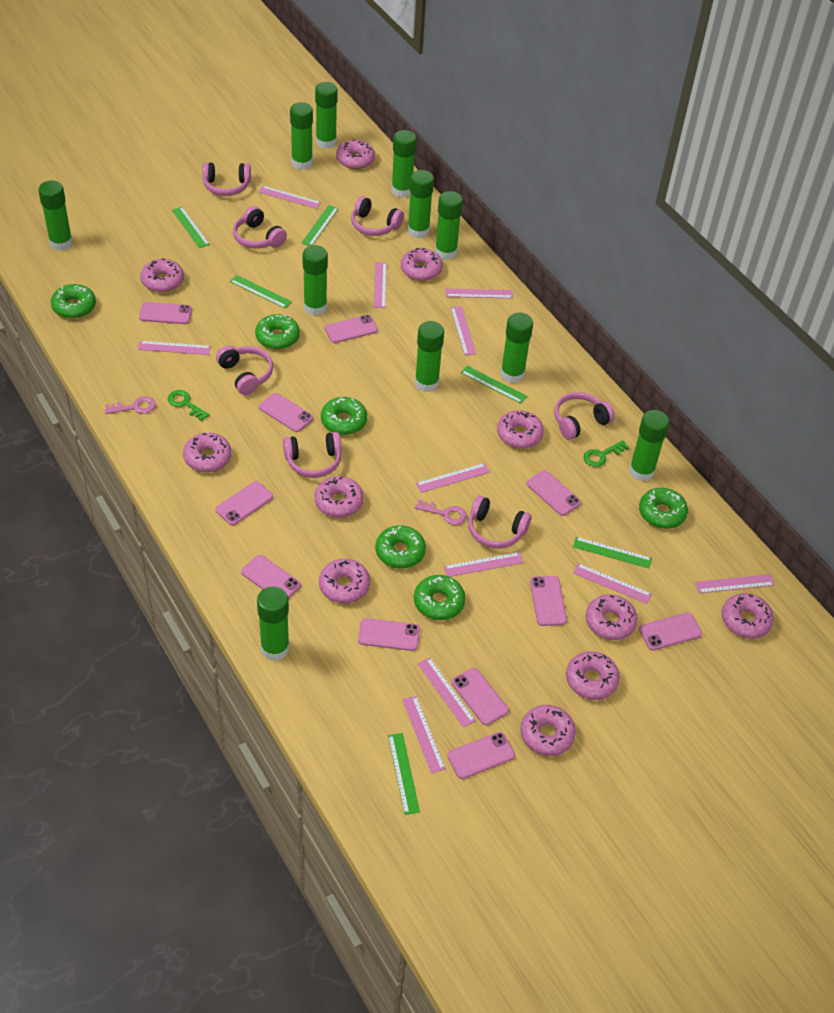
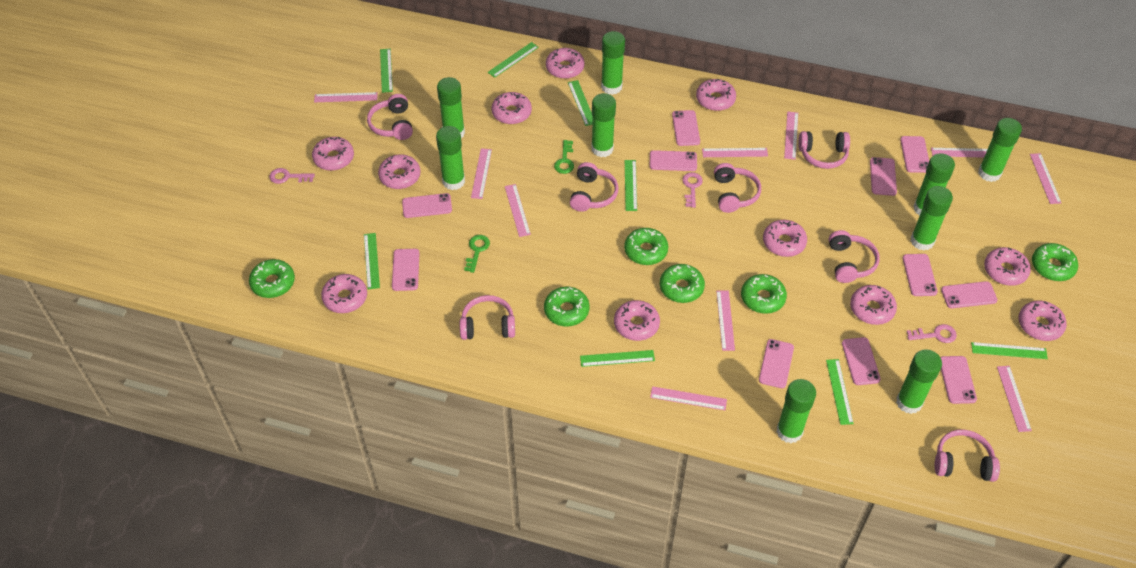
green glue stick: 11 -> 9
green ruler: 6 -> 8
pink key: 2 -> 3
pink ruler: 11 -> 10

